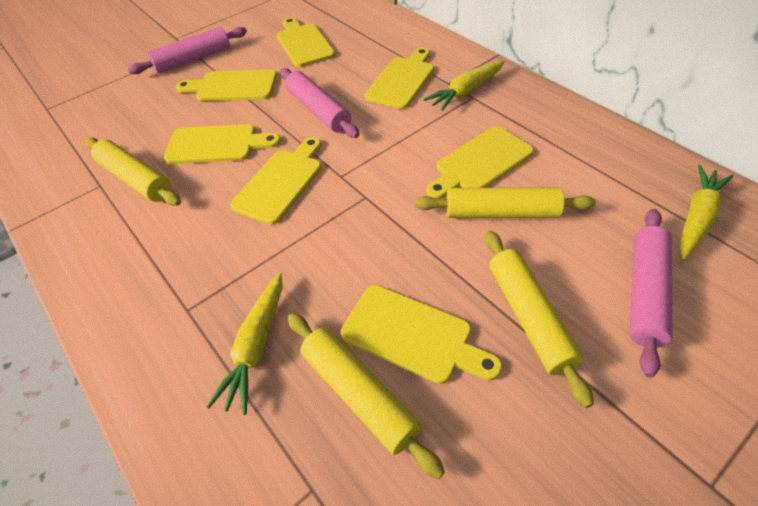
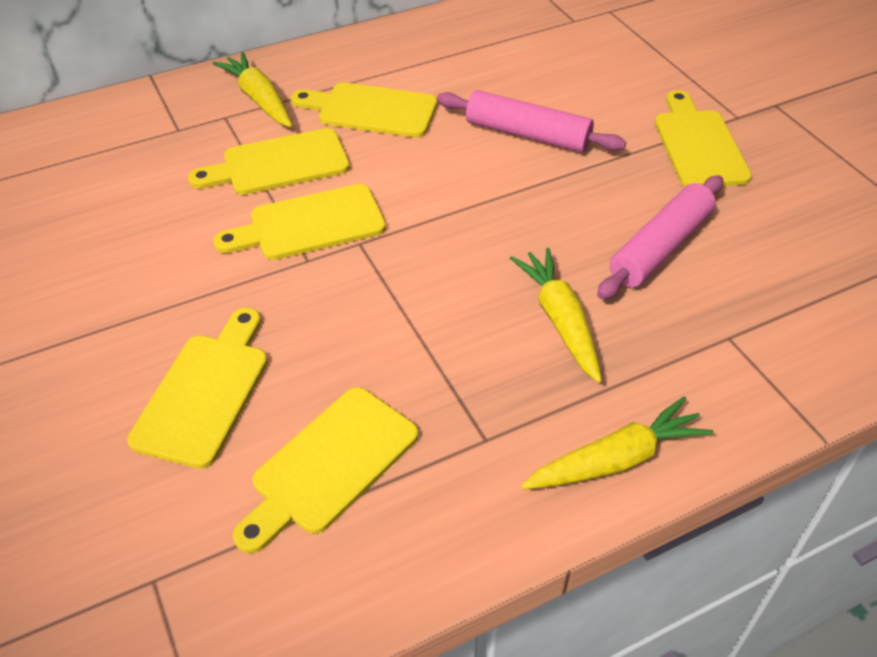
pink rolling pin: 3 -> 2
yellow cutting board: 7 -> 6
yellow rolling pin: 4 -> 0

